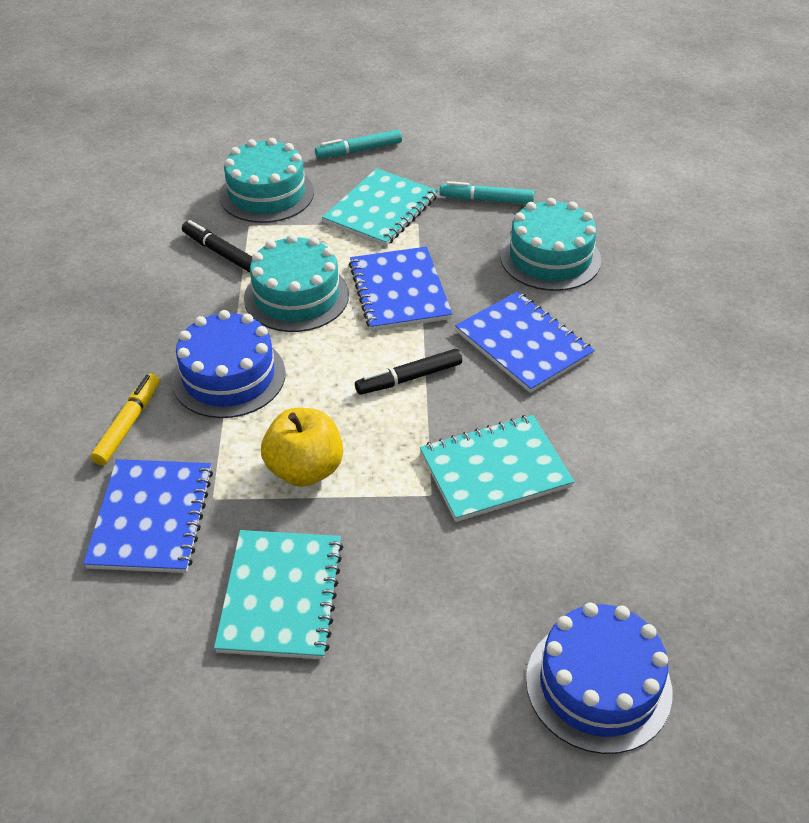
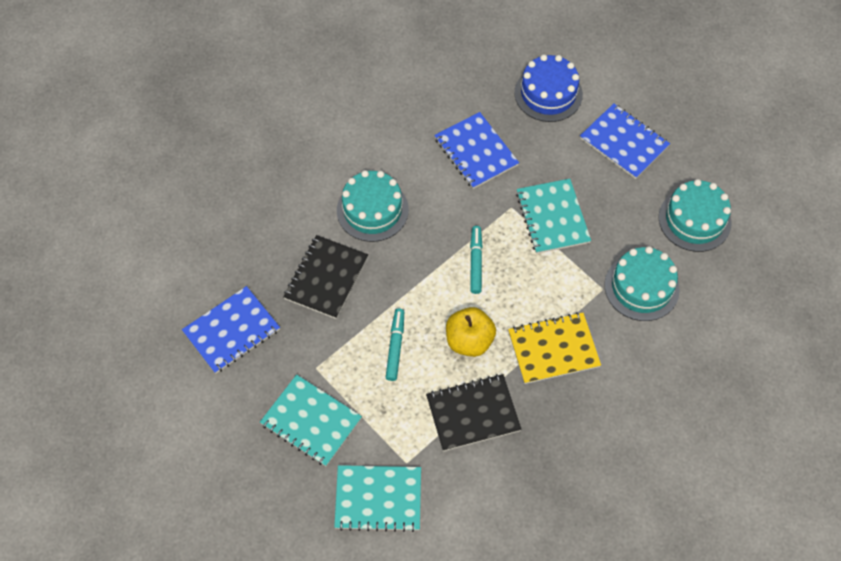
black marker: 2 -> 0
black notebook: 0 -> 2
blue cake: 2 -> 1
yellow marker: 1 -> 0
yellow notebook: 0 -> 1

